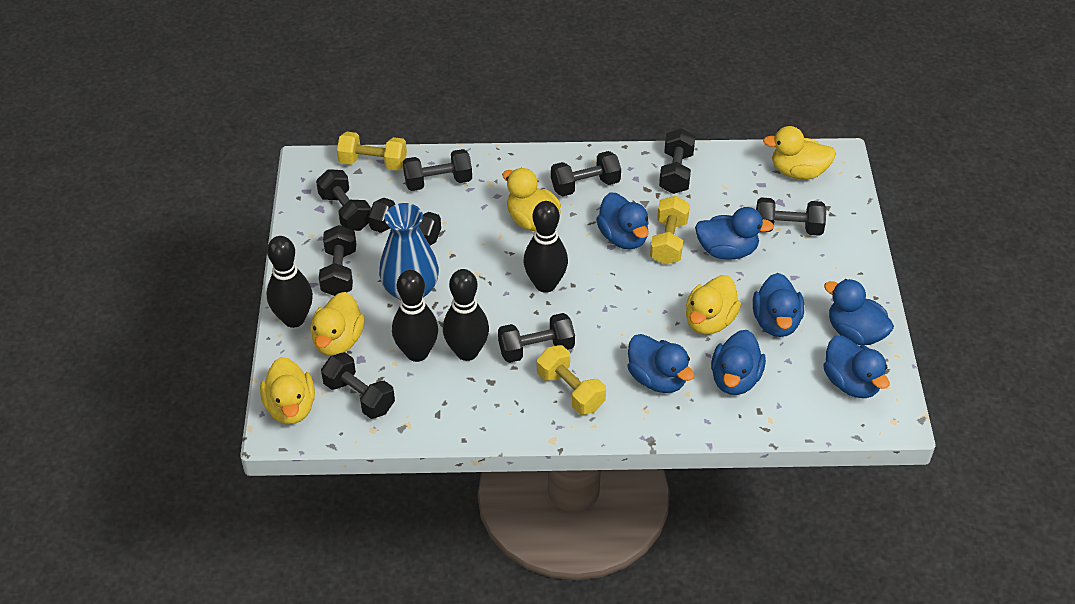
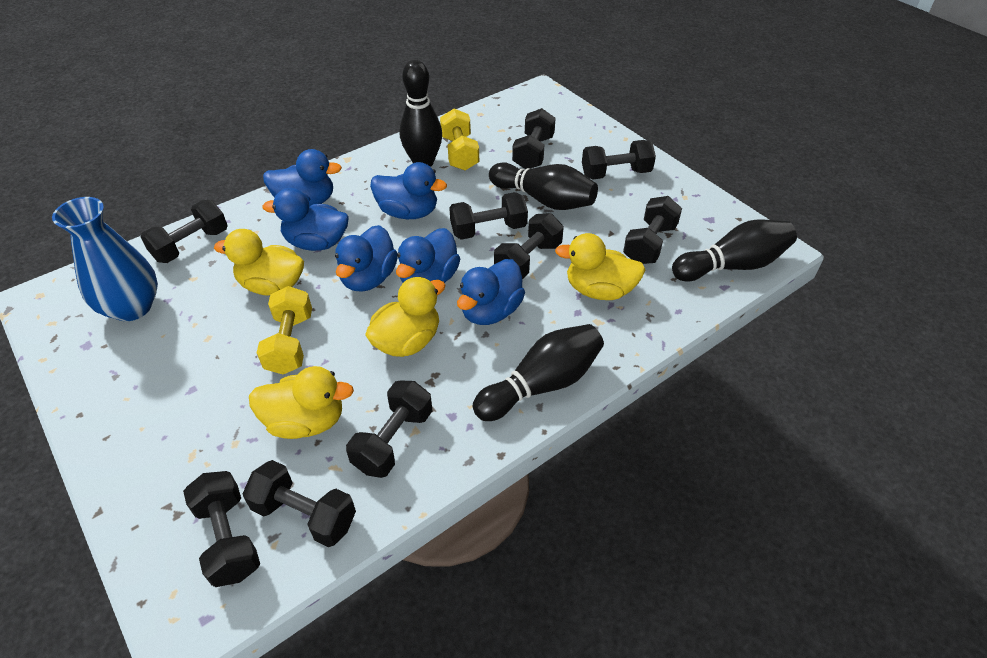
blue duck: 7 -> 6
yellow duck: 5 -> 4
yellow dumbbell: 3 -> 2

